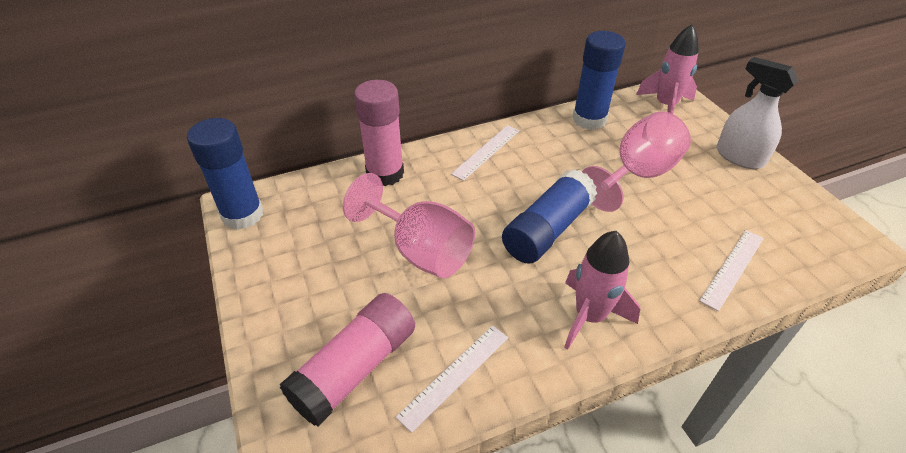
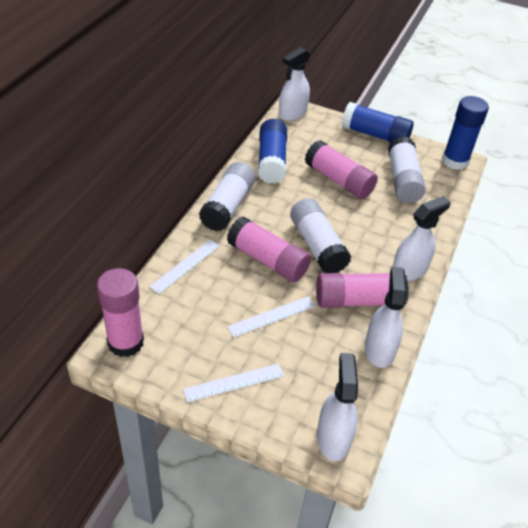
pink glue stick: 2 -> 4
pink goblet: 2 -> 0
pink rocket: 2 -> 0
white glue stick: 0 -> 3
white spray bottle: 1 -> 4

